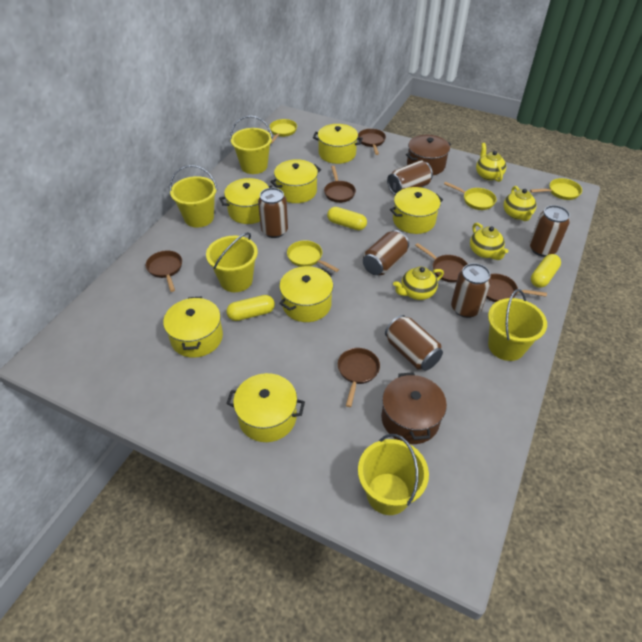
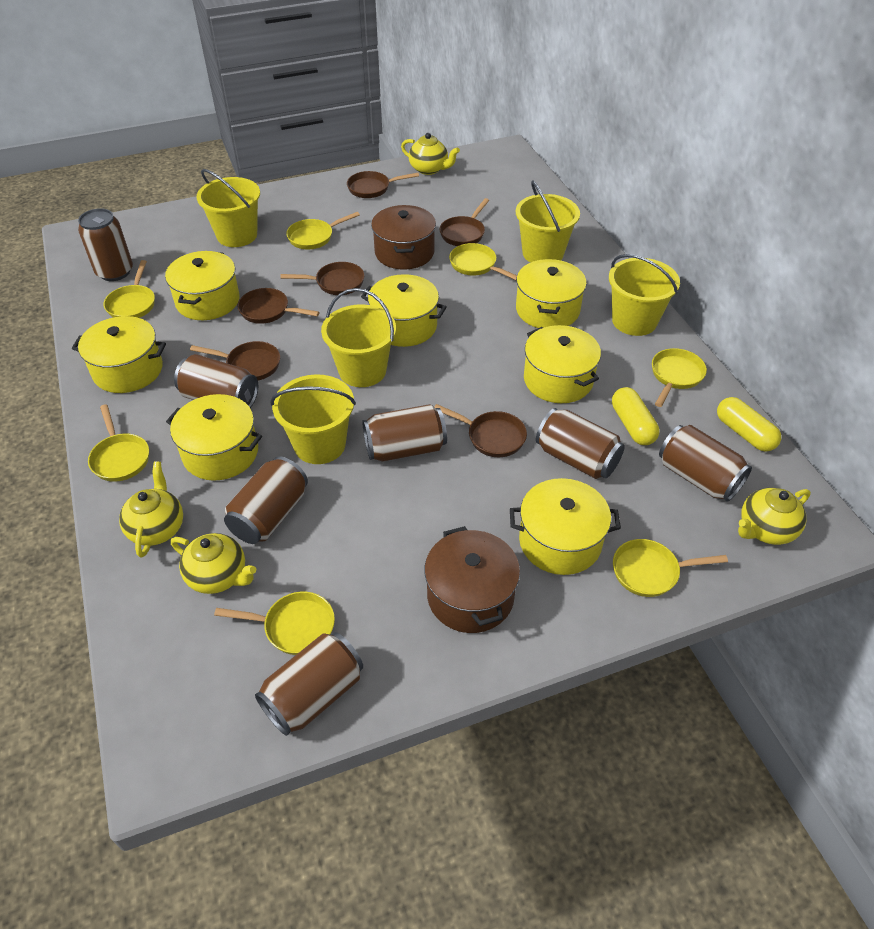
brown can: 6 -> 7
yellow capsule: 3 -> 2
yellow pan: 4 -> 7

